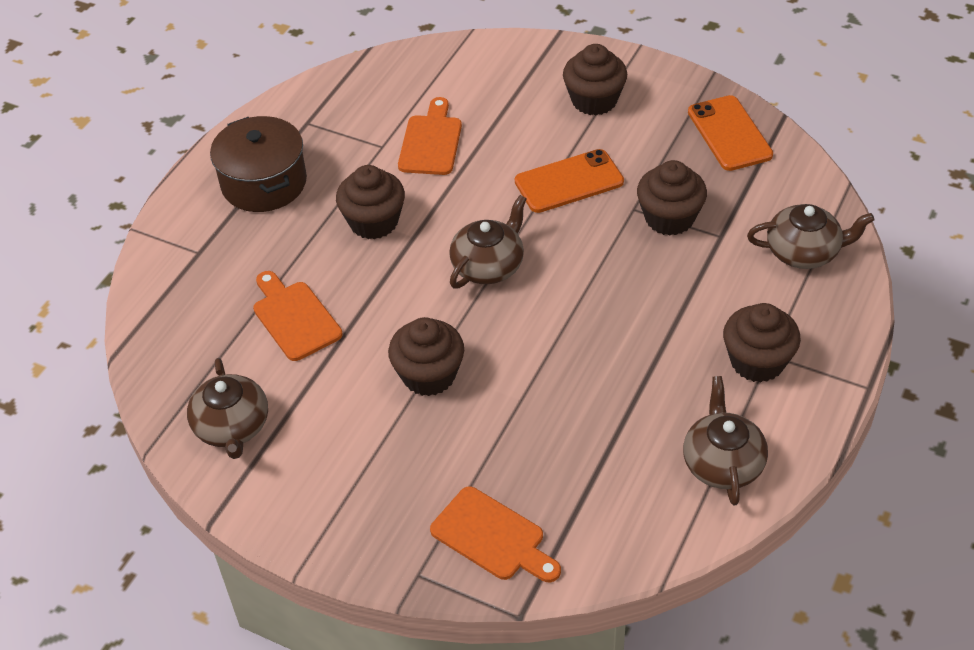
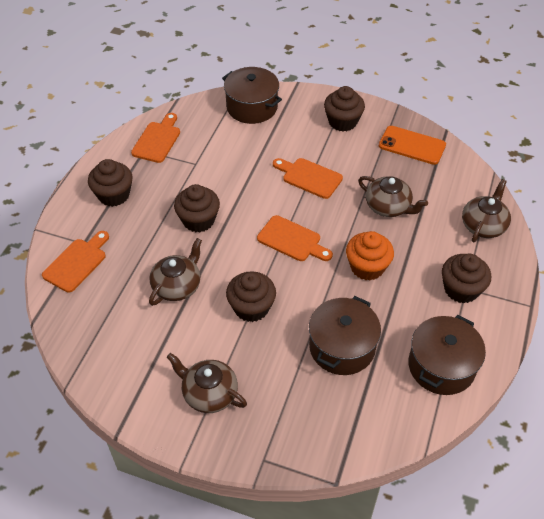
brown pot: 1 -> 3
orange cupcake: 0 -> 1
orange cutting board: 3 -> 4
orange phone: 2 -> 1

